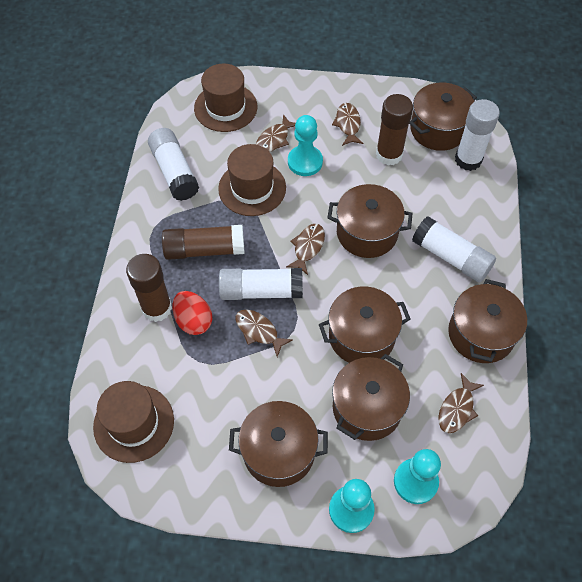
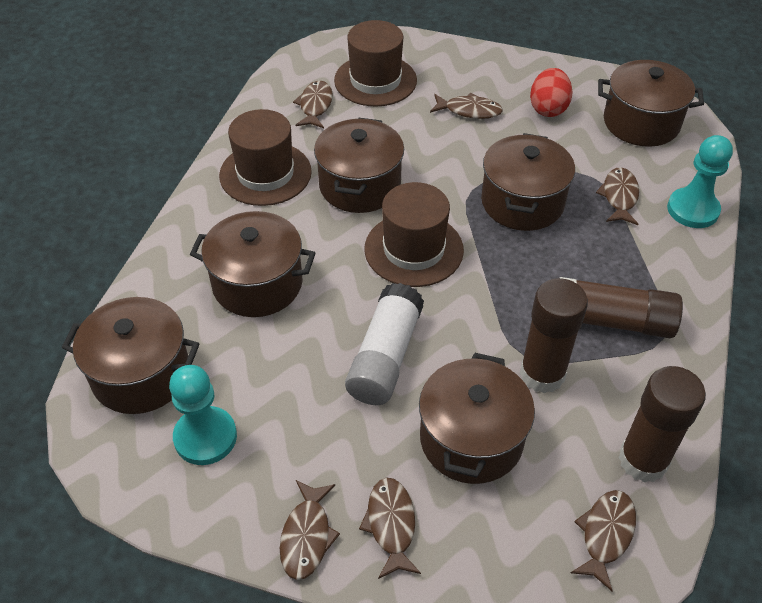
brown fish: 5 -> 6
turquoise pawn: 3 -> 2
white glue stick: 4 -> 1

